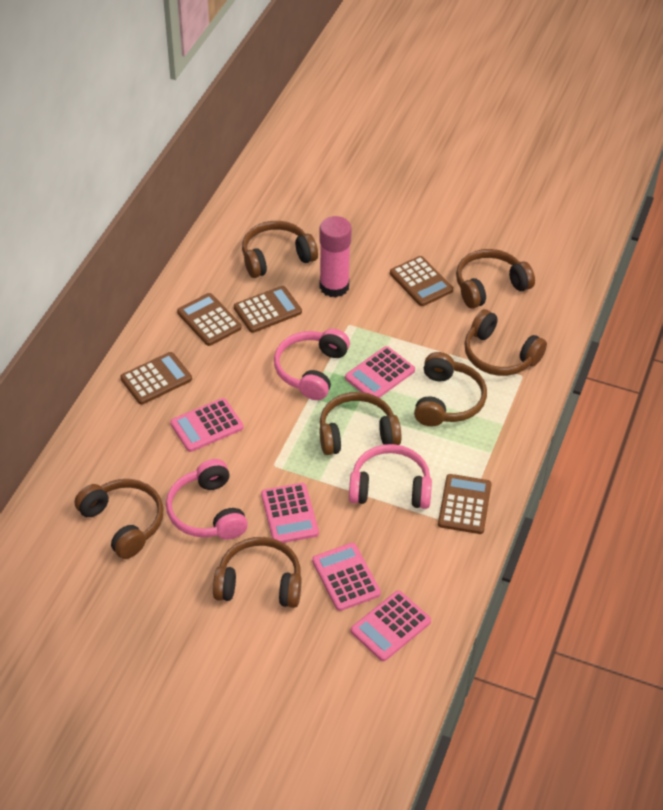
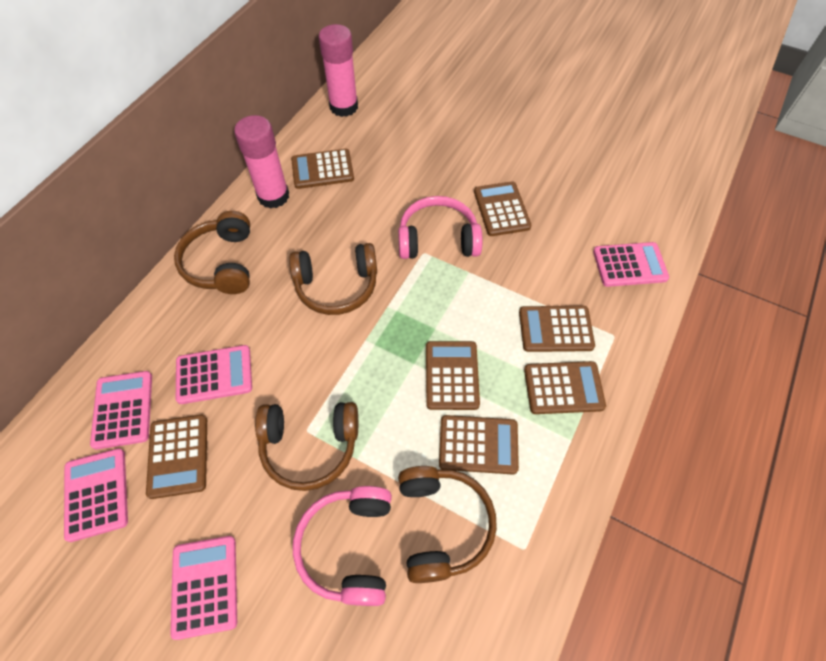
brown calculator: 5 -> 7
brown headphones: 7 -> 4
pink glue stick: 1 -> 2
pink headphones: 3 -> 2

